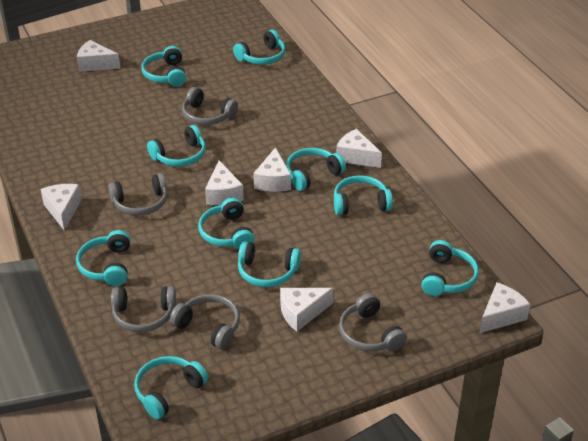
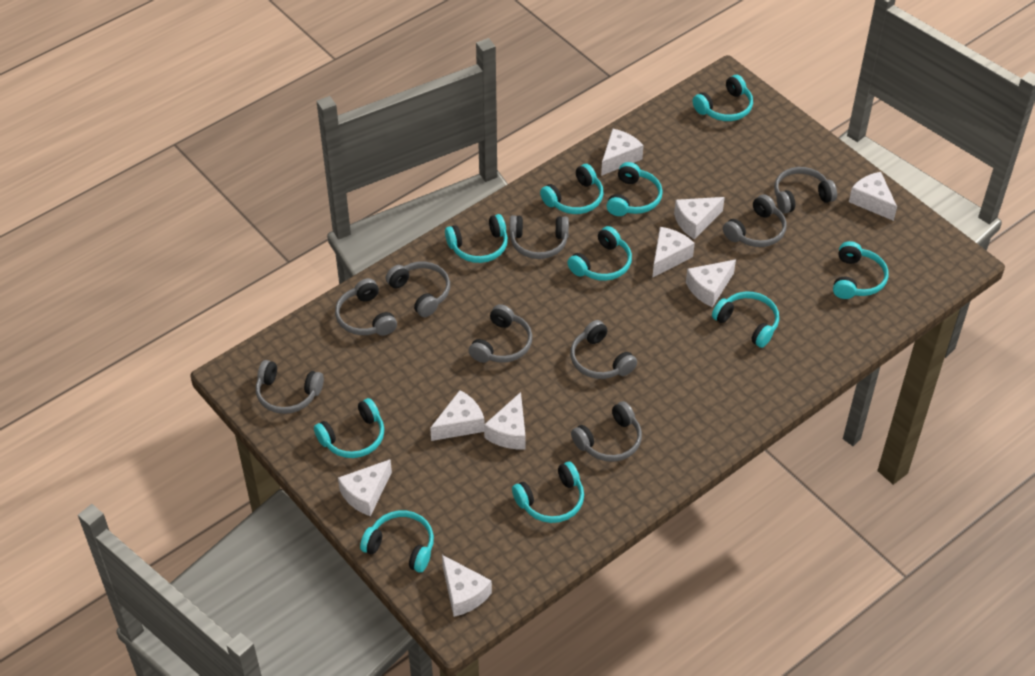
grey headphones: 5 -> 9
white cheese: 7 -> 9

